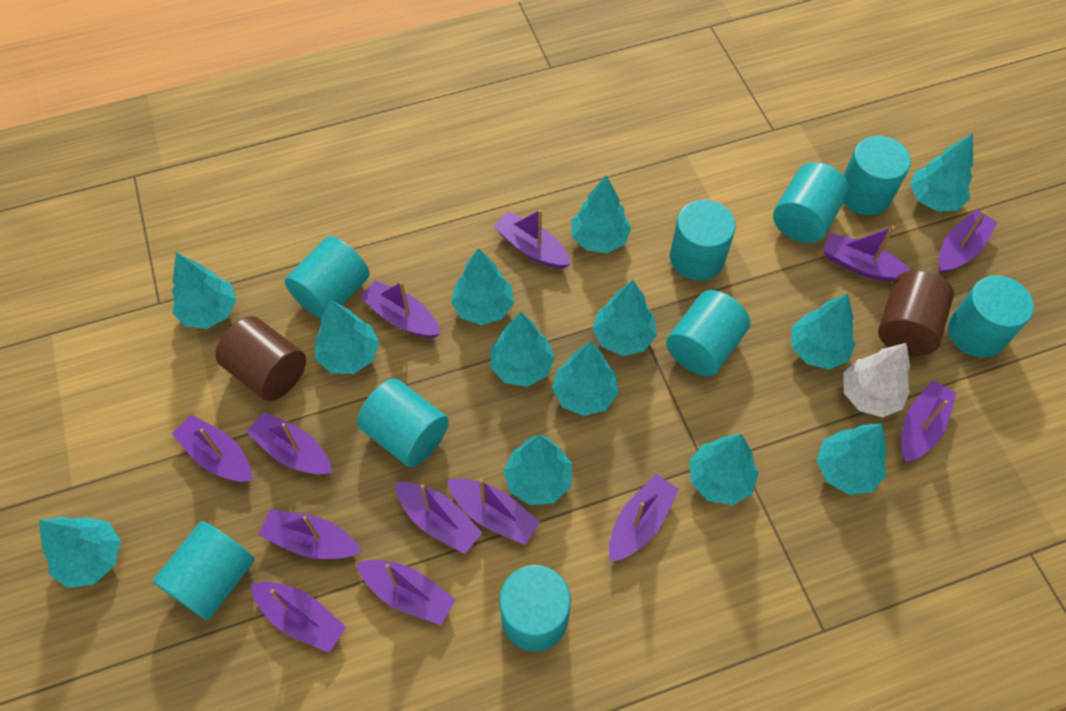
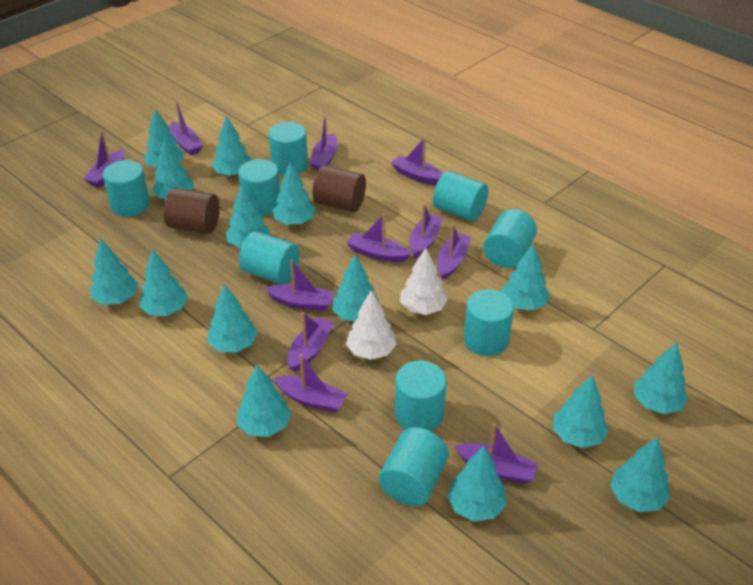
purple boat: 13 -> 11
turquoise tree: 13 -> 15
white tree: 1 -> 2

